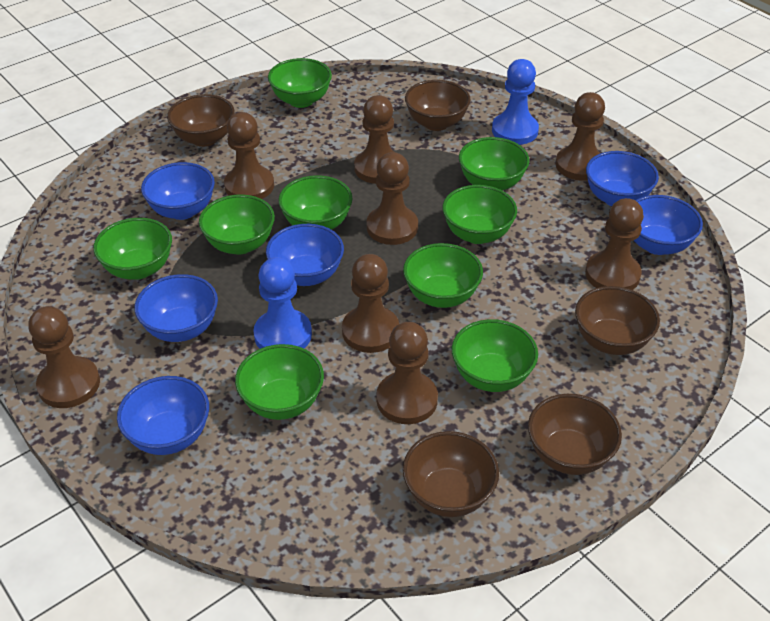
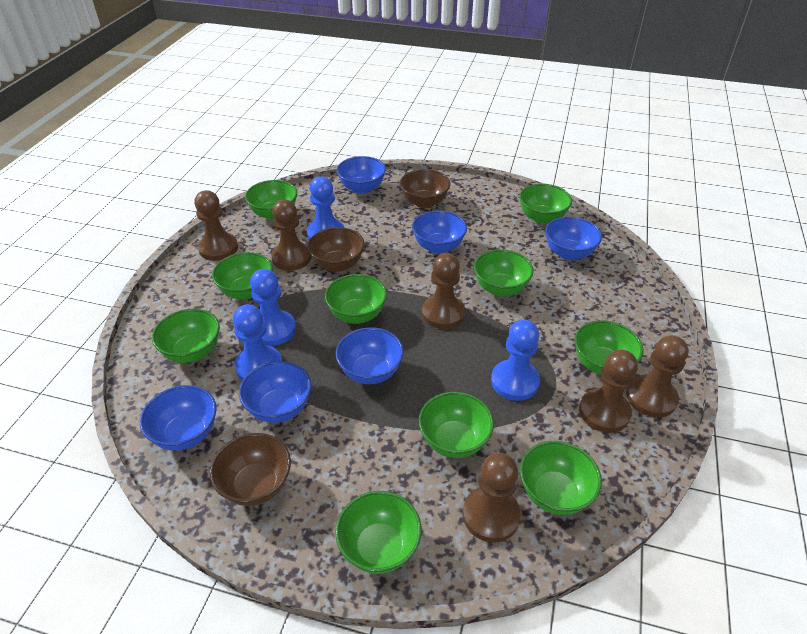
blue pawn: 2 -> 4
brown bowl: 5 -> 3
brown pawn: 8 -> 6
green bowl: 9 -> 10

